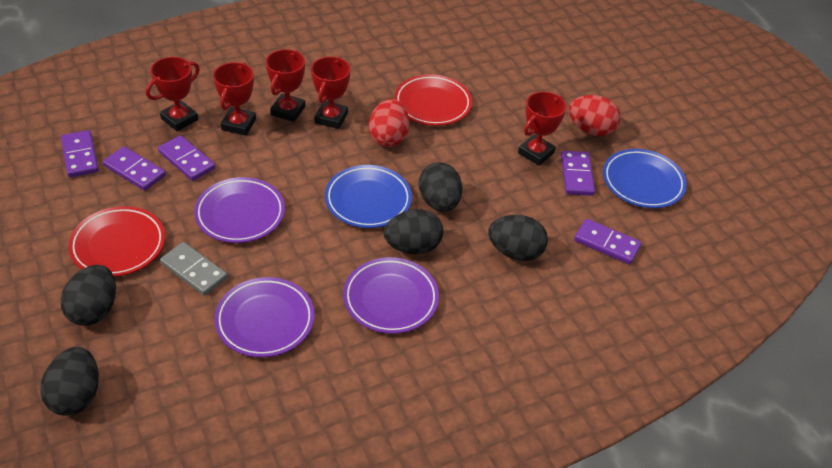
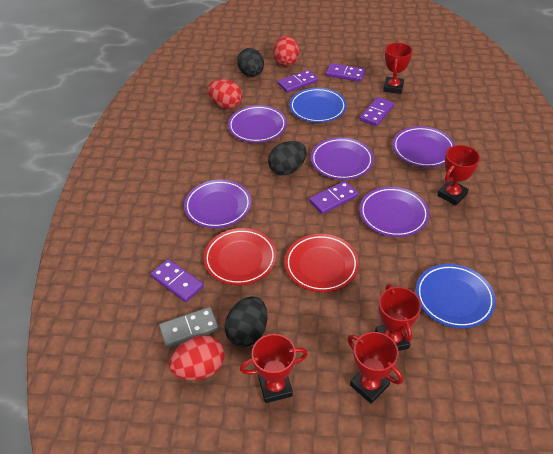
black egg: 5 -> 3
purple plate: 3 -> 5
red egg: 2 -> 3

